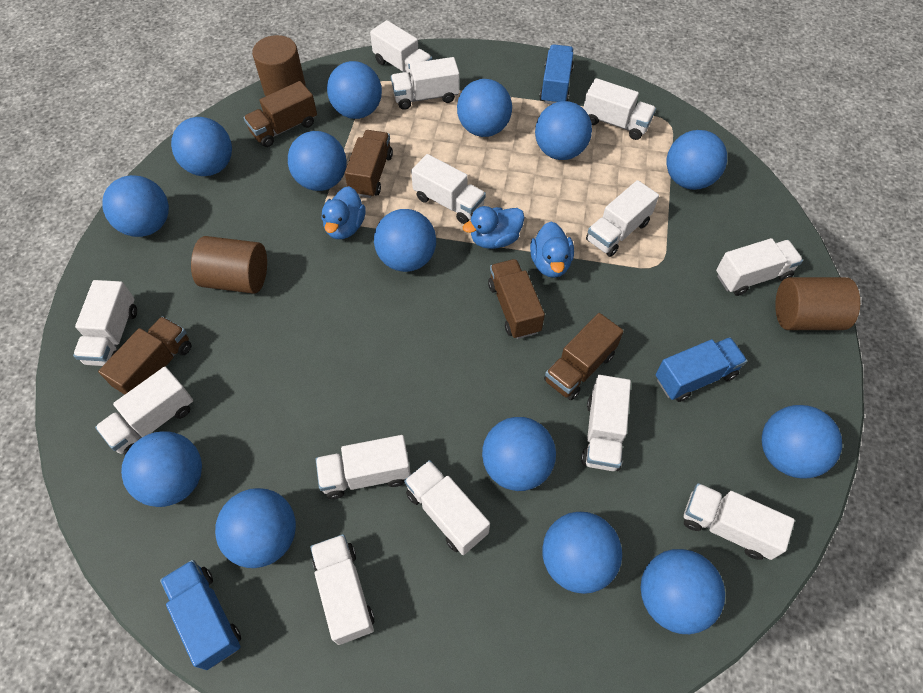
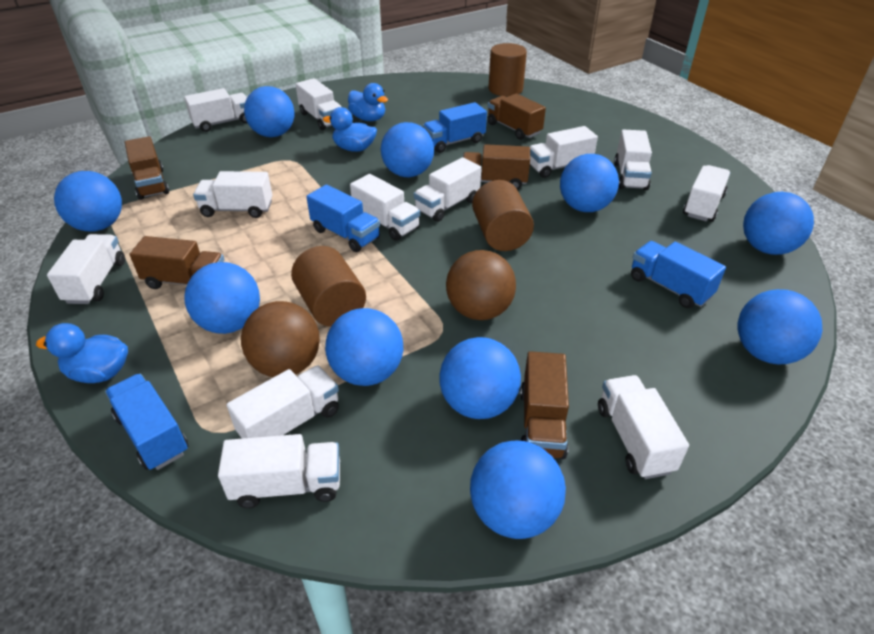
blue ball: 14 -> 10
blue truck: 3 -> 4
brown ball: 0 -> 2
white truck: 13 -> 12

